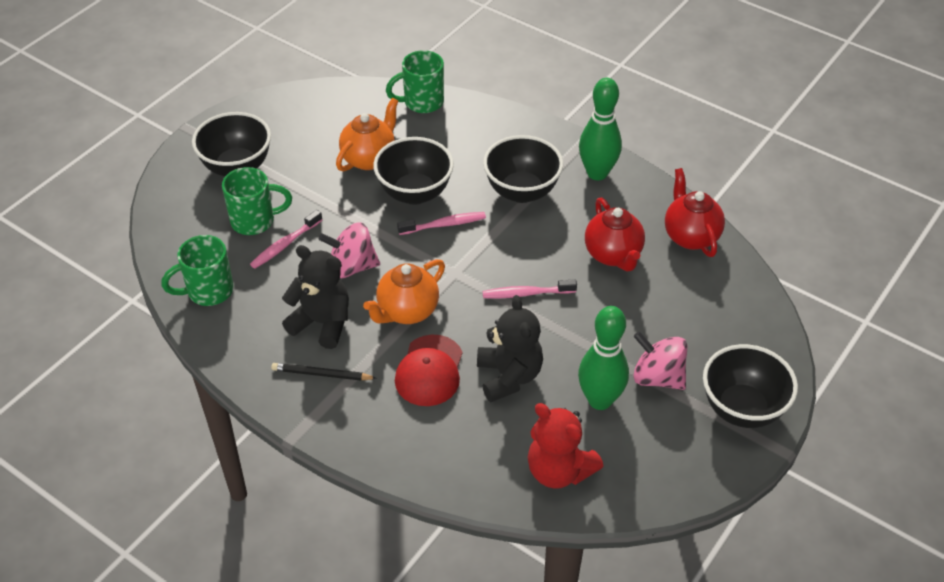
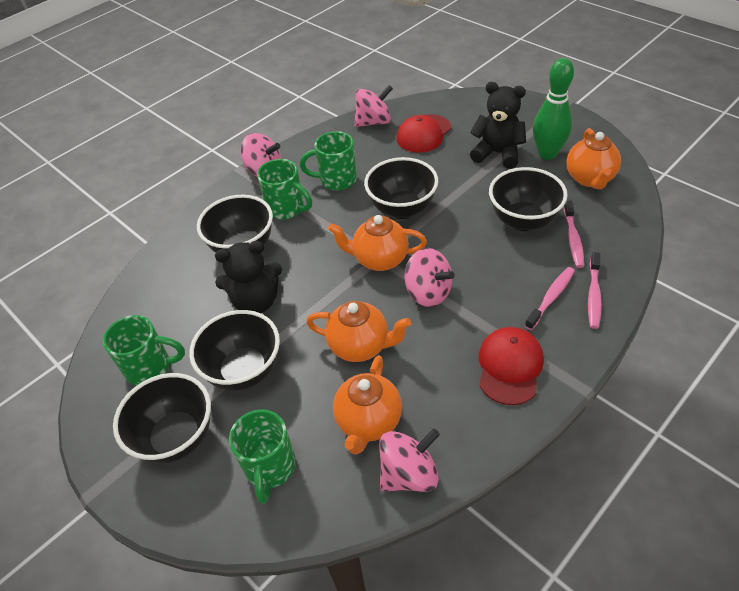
black bowl: 4 -> 5
black pencil: 1 -> 0
green bowling pin: 2 -> 1
green mug: 3 -> 4
orange teapot: 2 -> 4
pink spinning top: 2 -> 4
red cap: 1 -> 2
red teapot: 2 -> 0
red teddy bear: 1 -> 0

